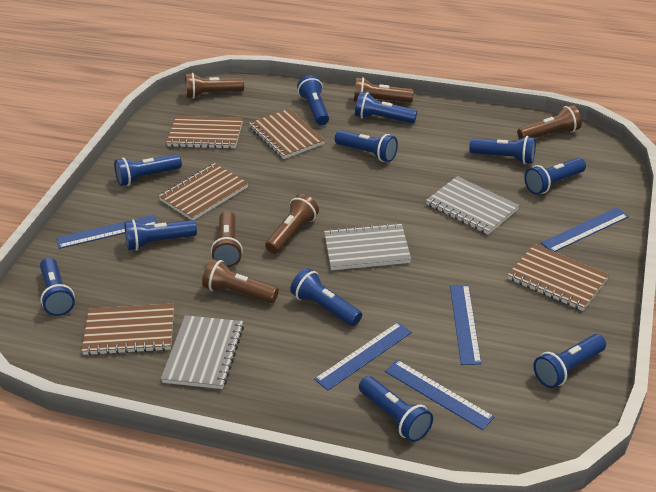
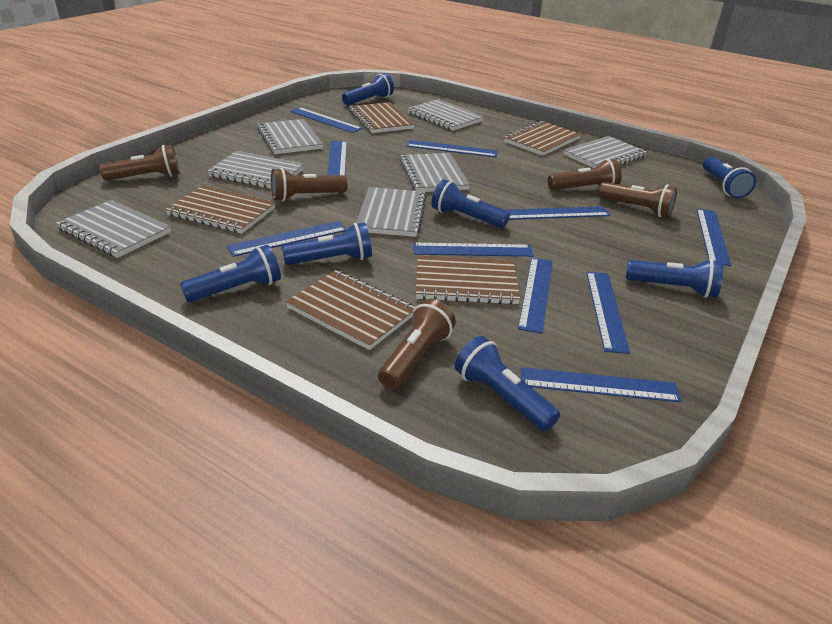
blue flashlight: 11 -> 7
blue ruler: 5 -> 10
brown flashlight: 6 -> 5
grey notebook: 3 -> 7

